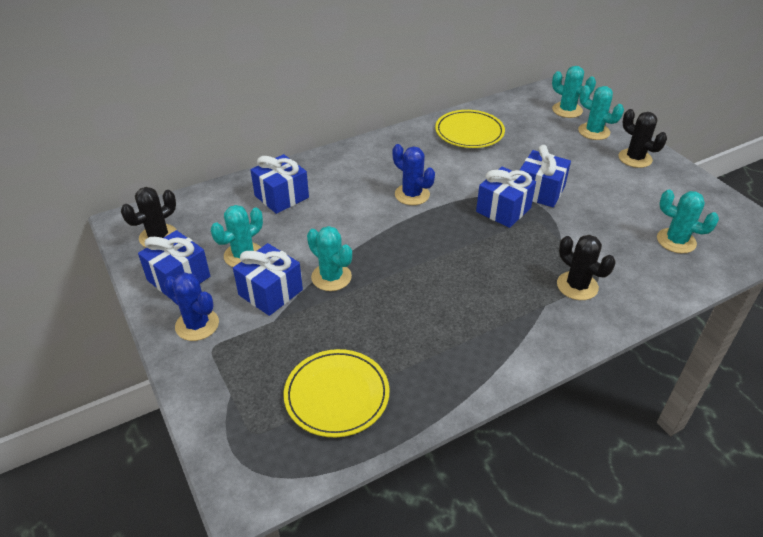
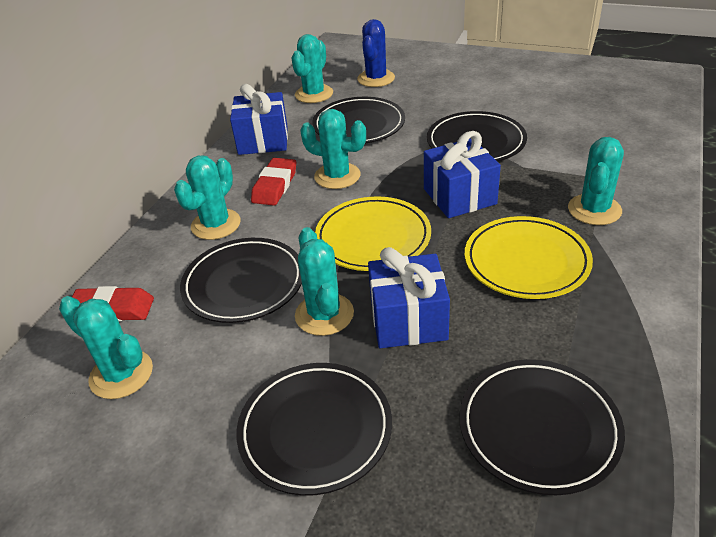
black cactus: 3 -> 0
black plate: 0 -> 5
blue cactus: 2 -> 1
blue gift: 5 -> 3
red eraser: 0 -> 2
turquoise cactus: 5 -> 6

